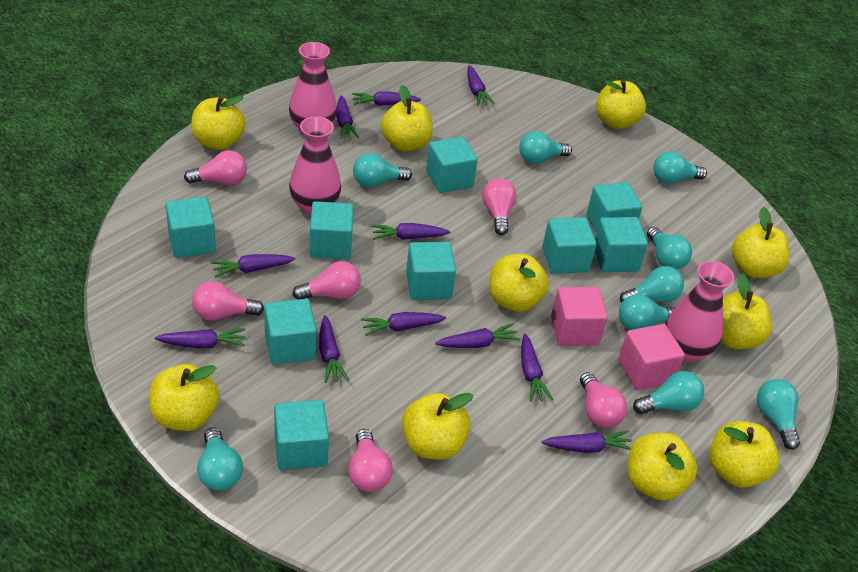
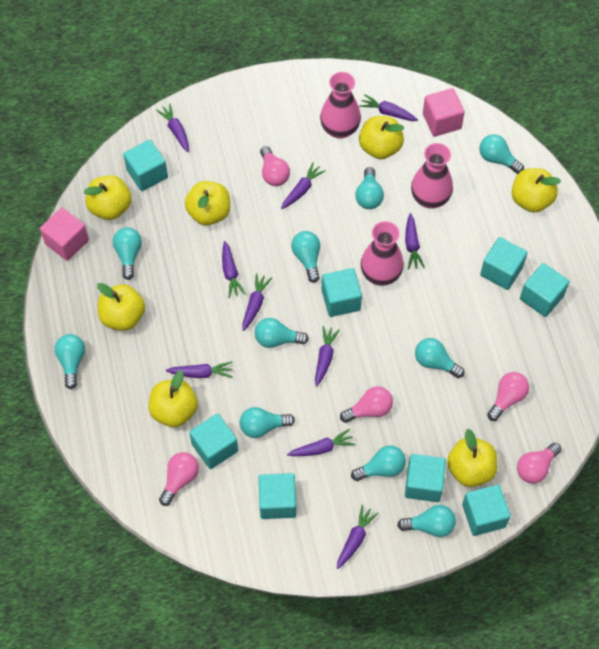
pink light bulb: 6 -> 5
purple carrot: 11 -> 10
turquoise cube: 9 -> 8
turquoise light bulb: 9 -> 10
yellow apple: 10 -> 7

